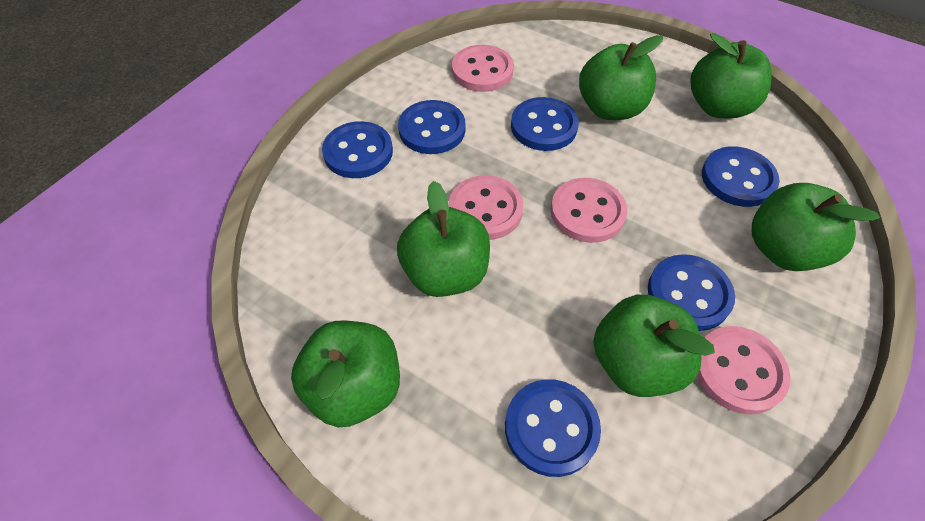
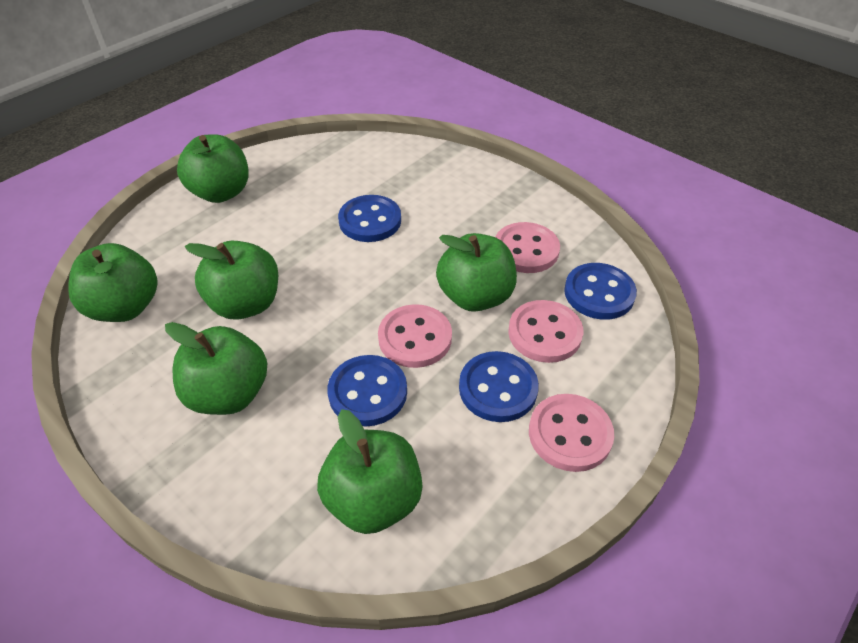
blue button: 6 -> 4

